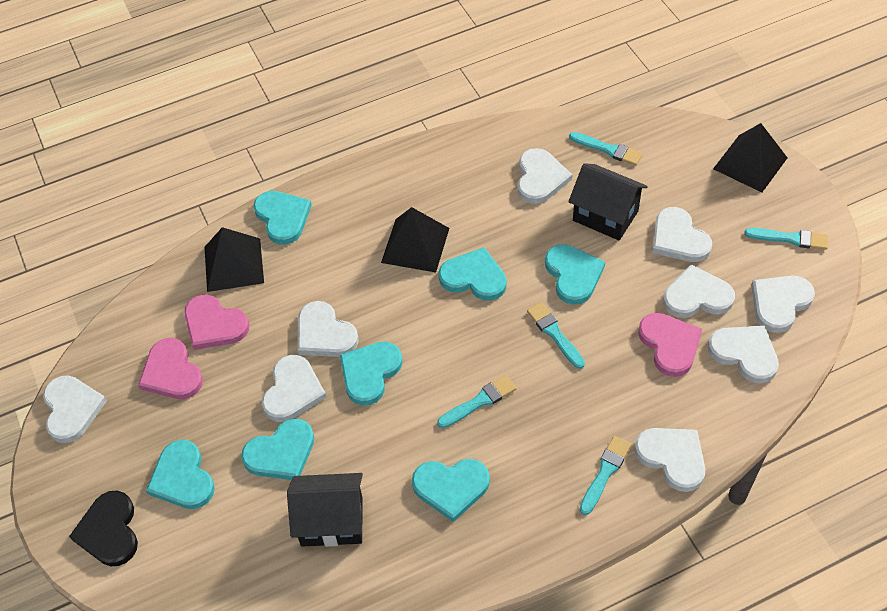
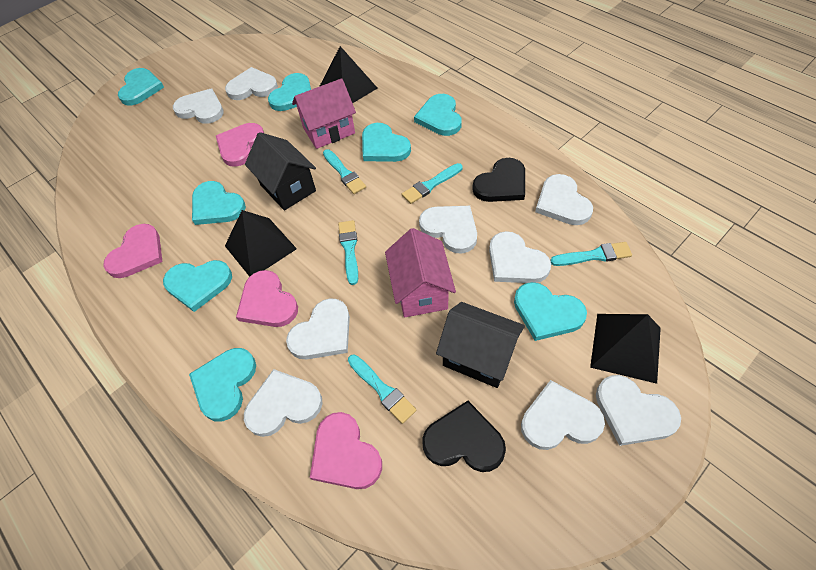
black heart: 1 -> 2
pink heart: 3 -> 4
pink house: 0 -> 2
turquoise heart: 7 -> 8

